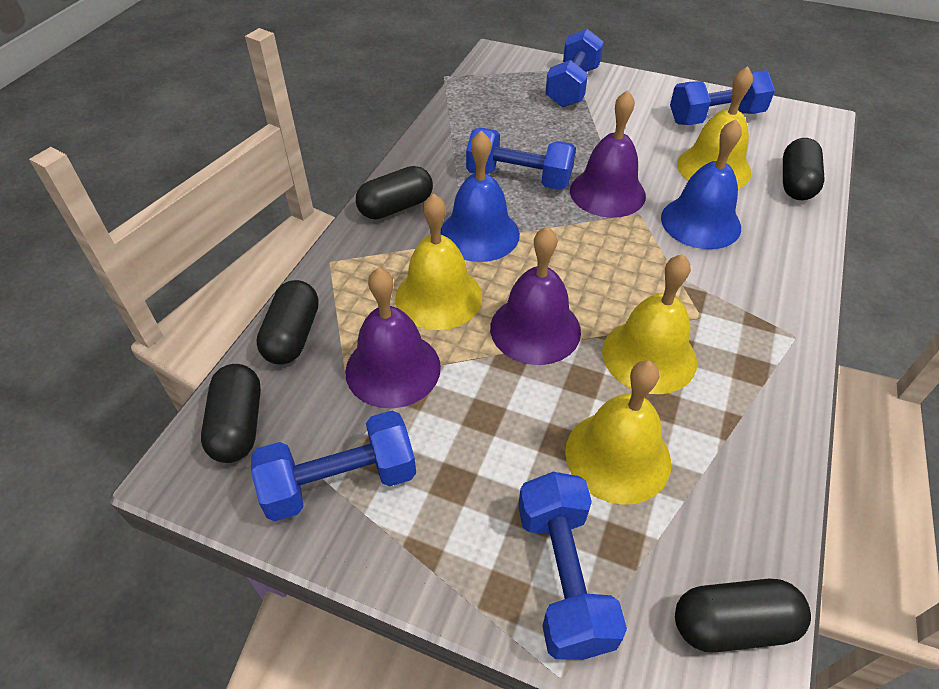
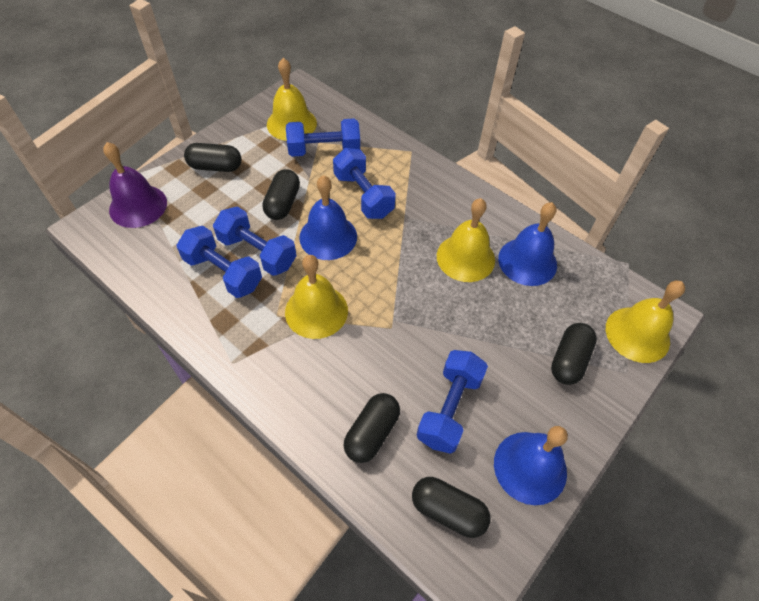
blue bell: 2 -> 3
purple bell: 3 -> 1

